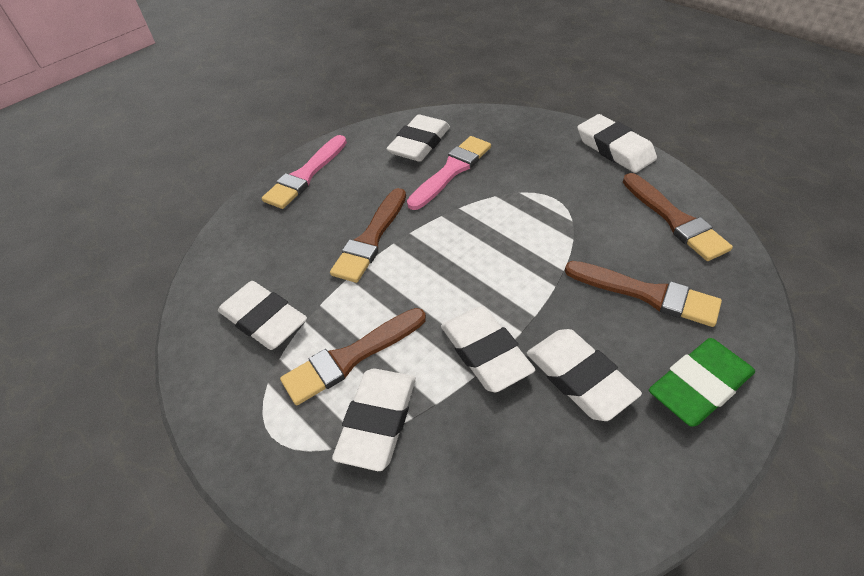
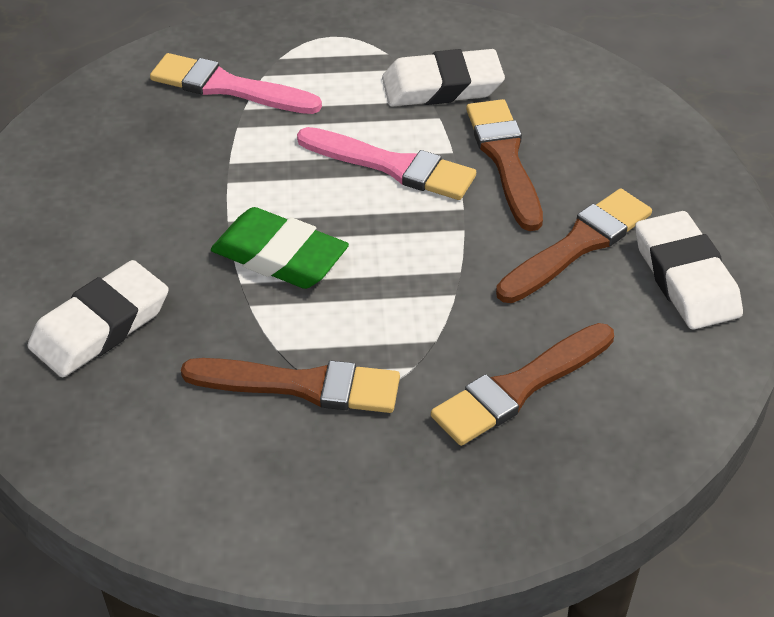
white eraser: 6 -> 3

